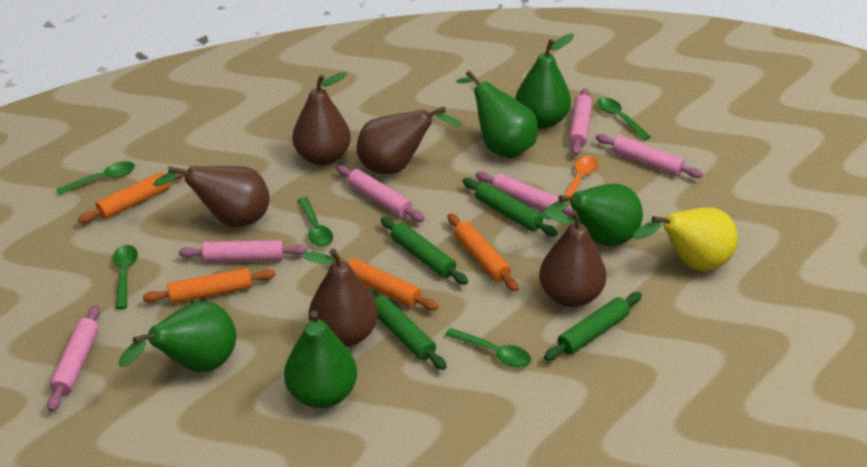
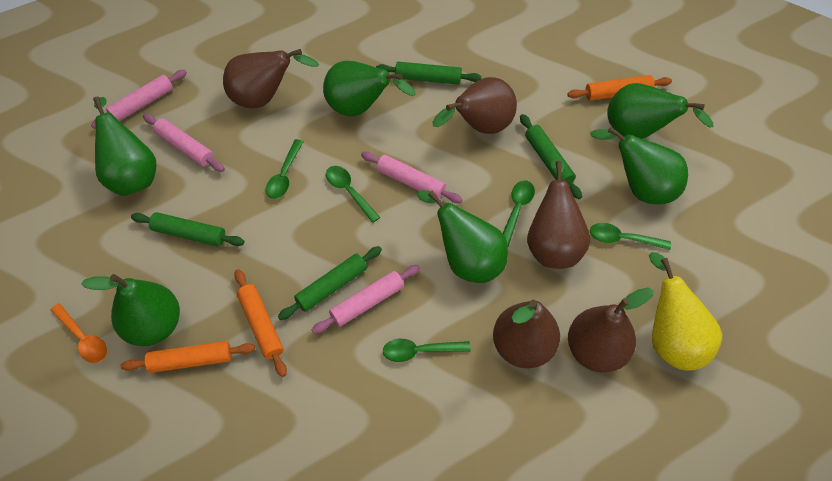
green pear: 5 -> 6
orange rolling pin: 4 -> 3
pink rolling pin: 6 -> 4

